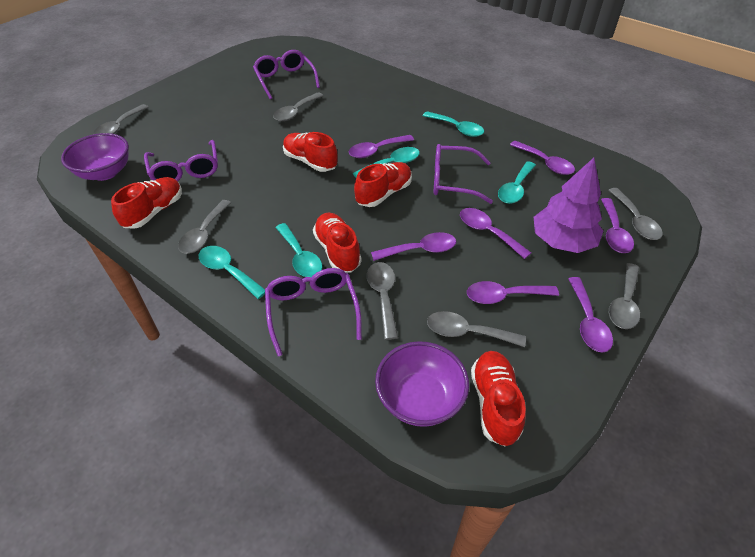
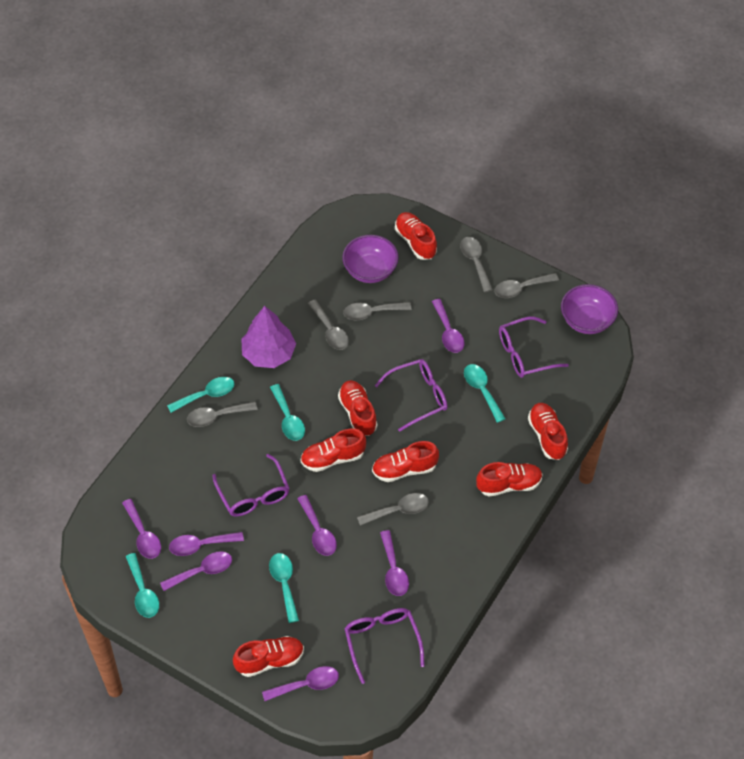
grey spoon: 7 -> 6
red shoe: 5 -> 7

